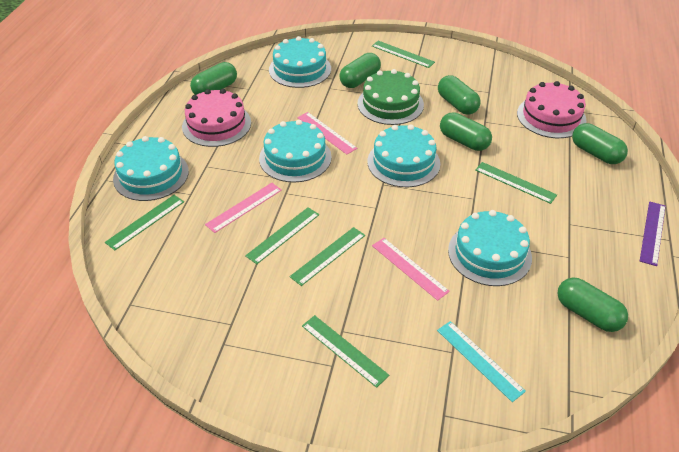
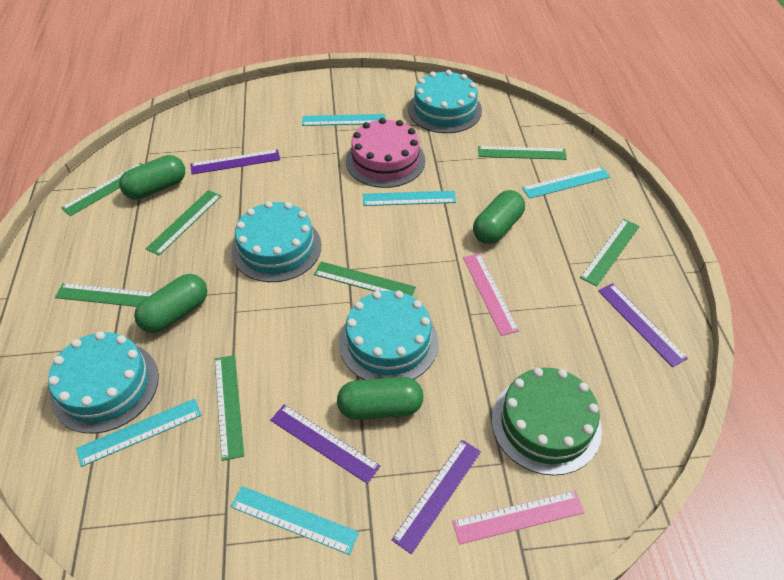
green capsule: 6 -> 4
green ruler: 6 -> 7
pink cake: 2 -> 1
pink ruler: 3 -> 2
purple ruler: 1 -> 4
turquoise cake: 5 -> 4
turquoise ruler: 1 -> 5

